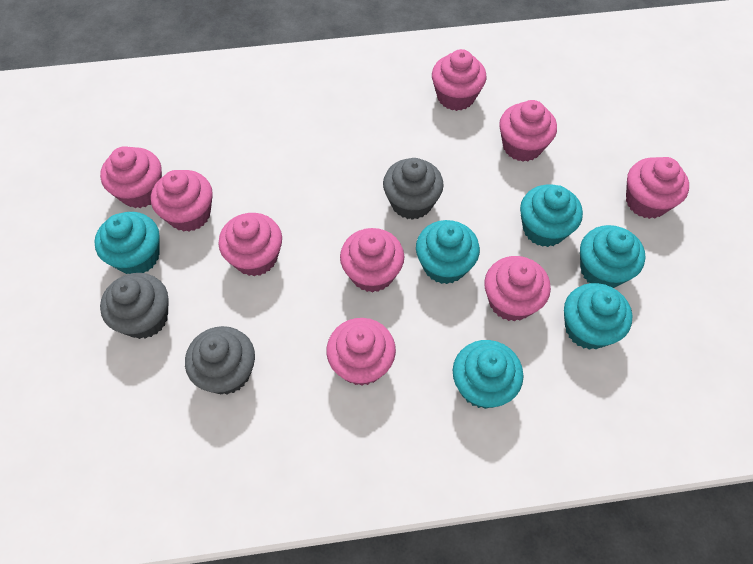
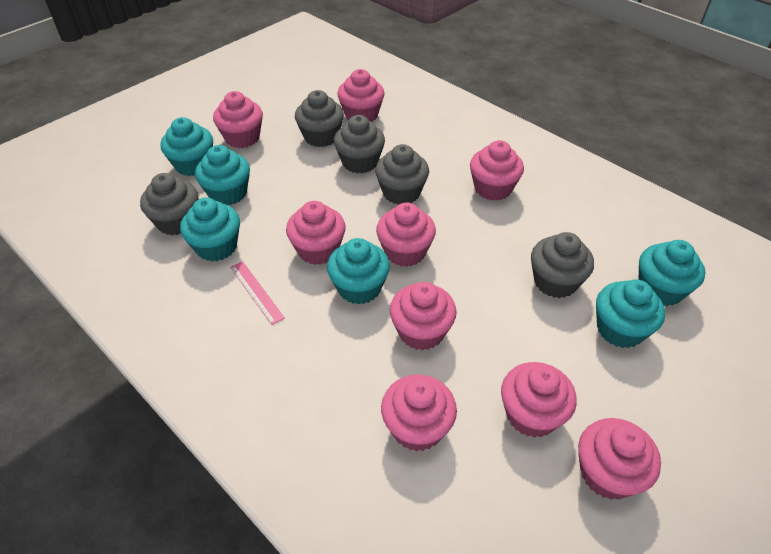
grey cupcake: 3 -> 5
pink ruler: 0 -> 1

